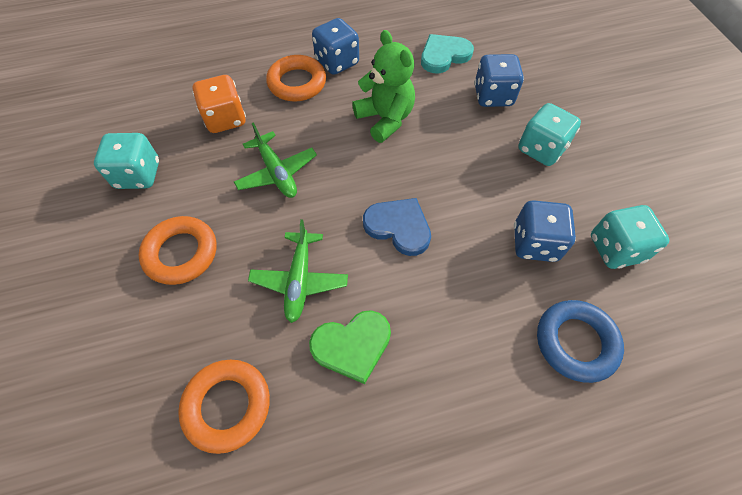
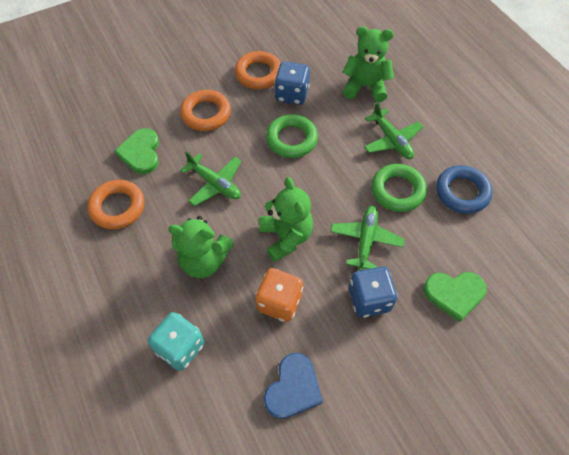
blue dice: 3 -> 2
green heart: 1 -> 2
green plane: 2 -> 3
green ring: 0 -> 2
green teddy bear: 1 -> 3
turquoise dice: 3 -> 1
turquoise heart: 1 -> 0

